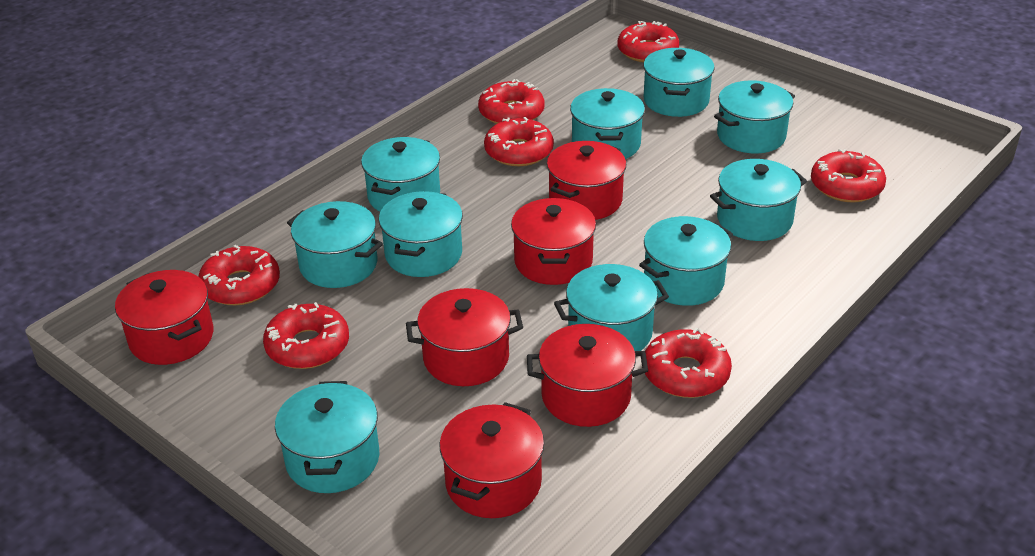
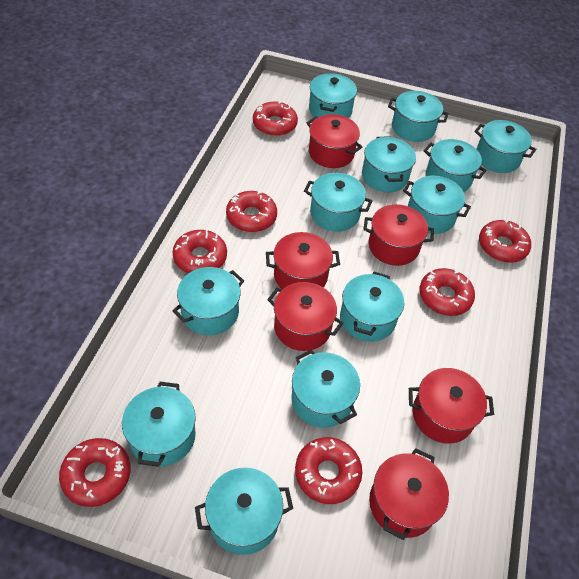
turquoise pot: 10 -> 12

